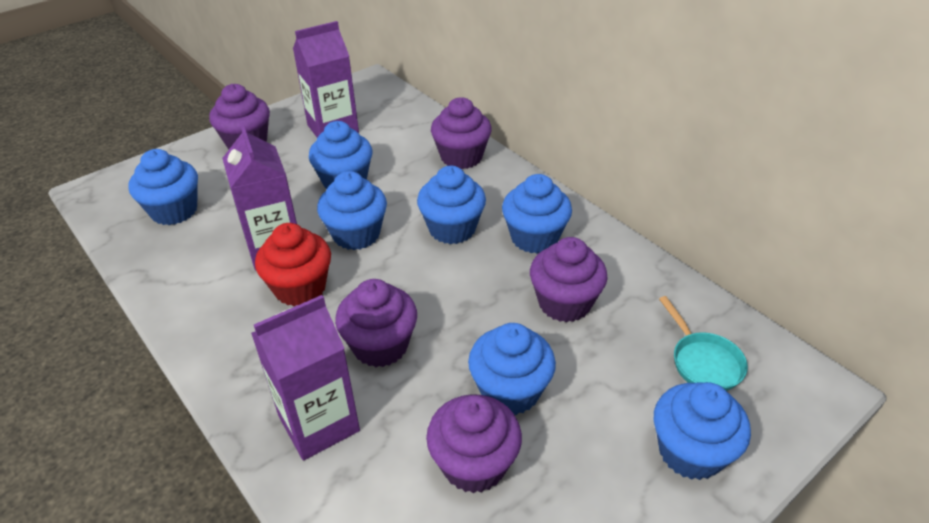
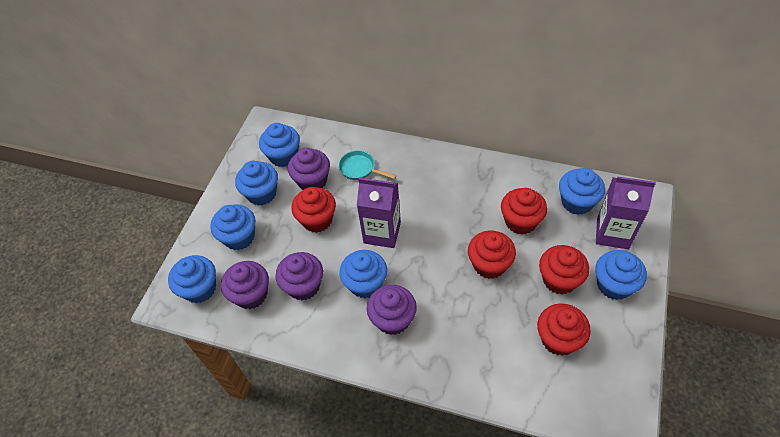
purple carton: 3 -> 2
purple cupcake: 5 -> 4
red cupcake: 1 -> 5

